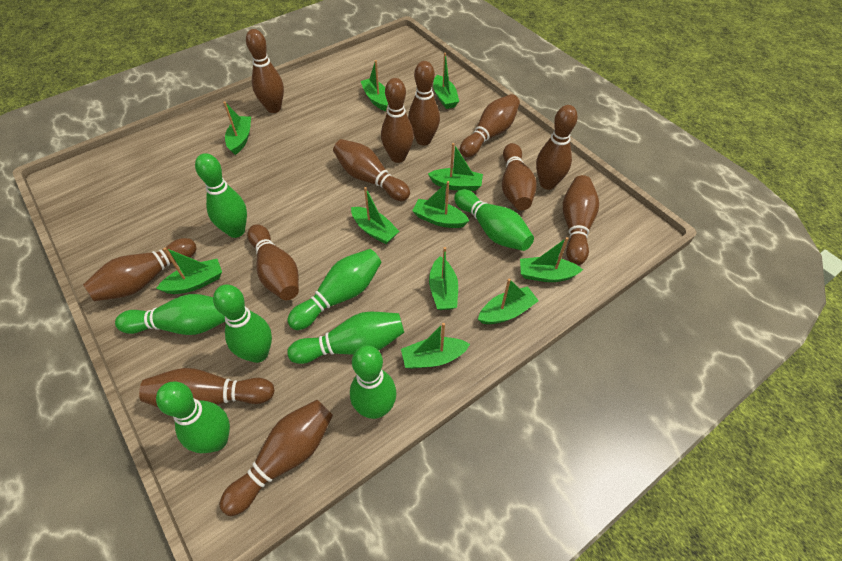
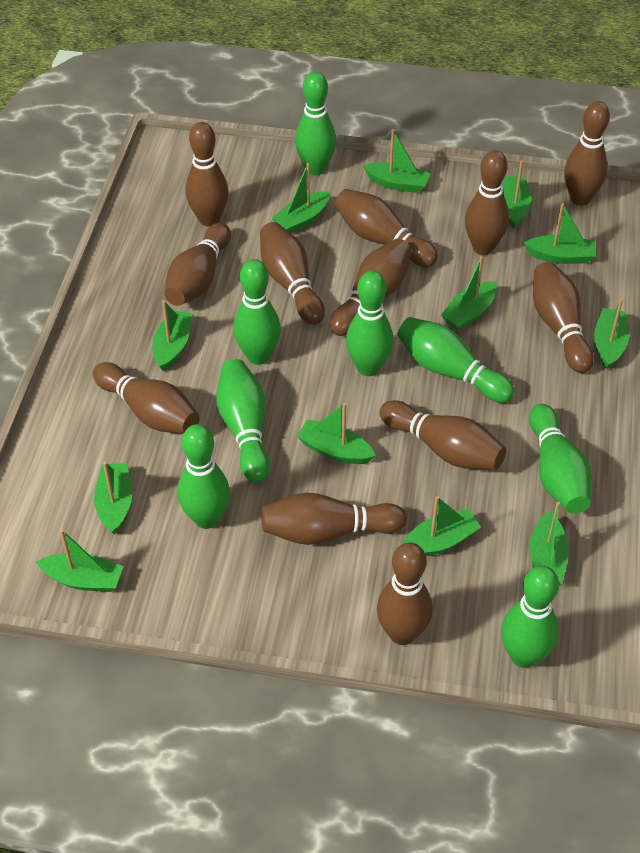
green boat: 11 -> 12

